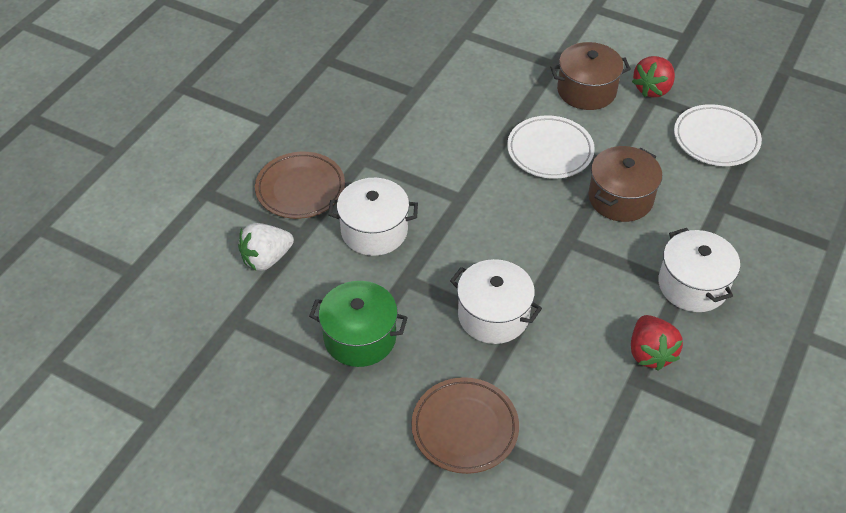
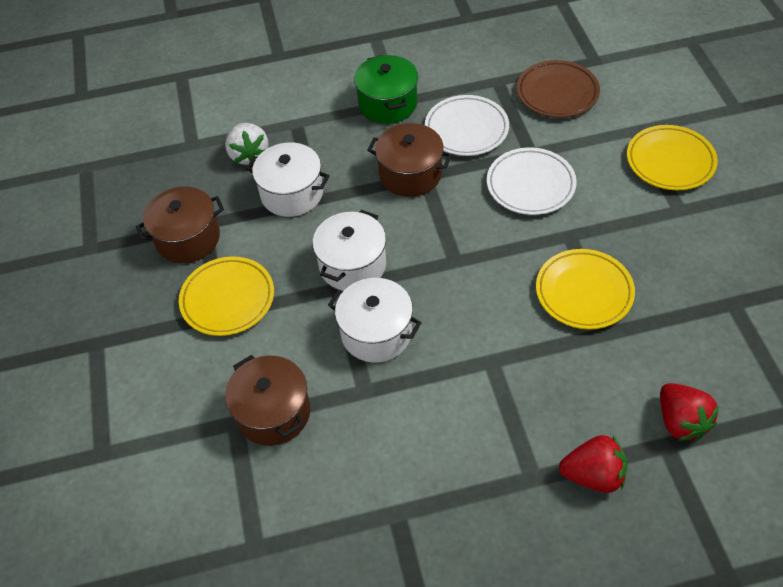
brown plate: 2 -> 1
brown pot: 2 -> 3
yellow plate: 0 -> 3

